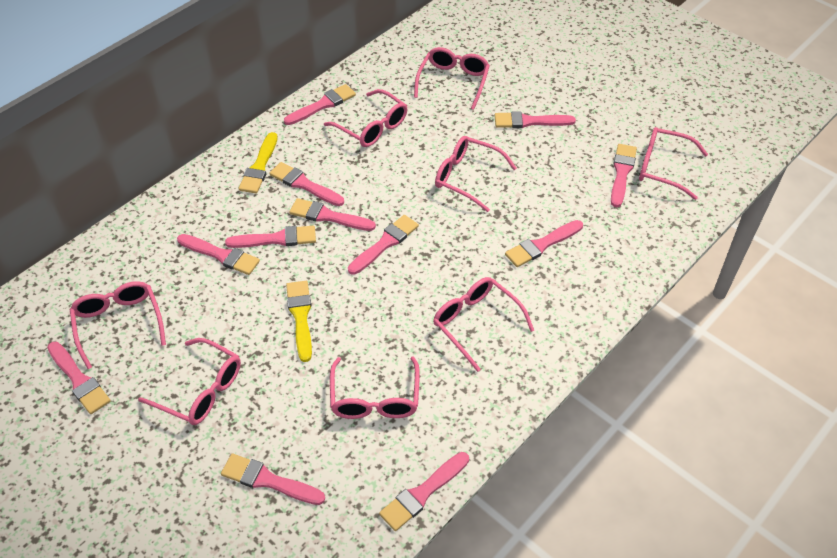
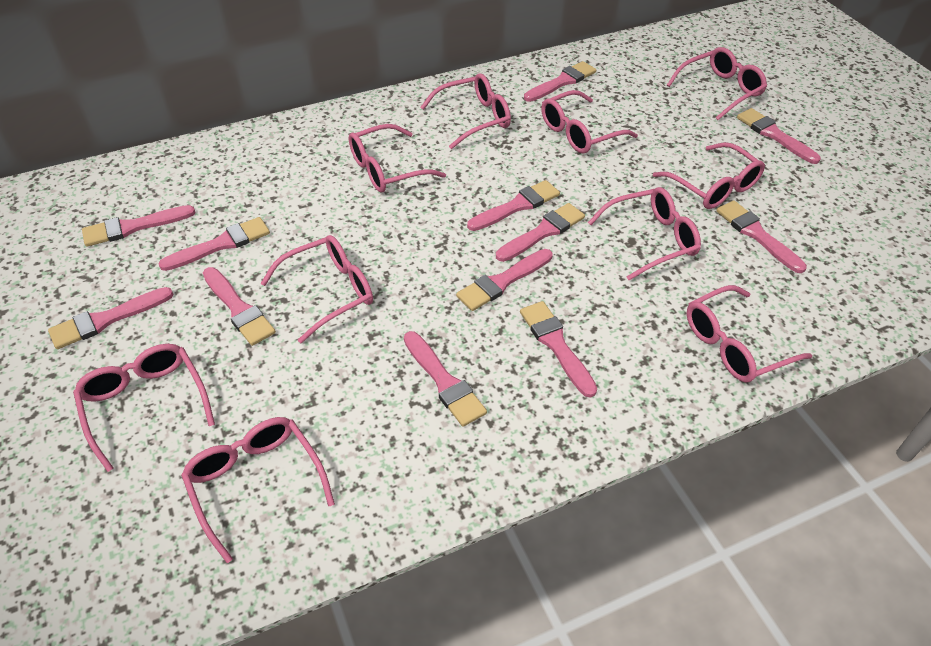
pink glasses: 8 -> 10
yellow brush: 2 -> 0

